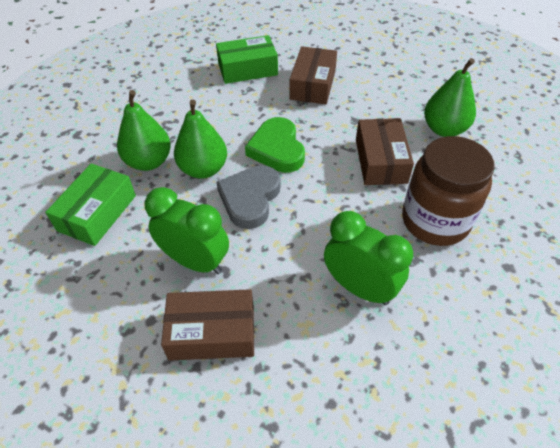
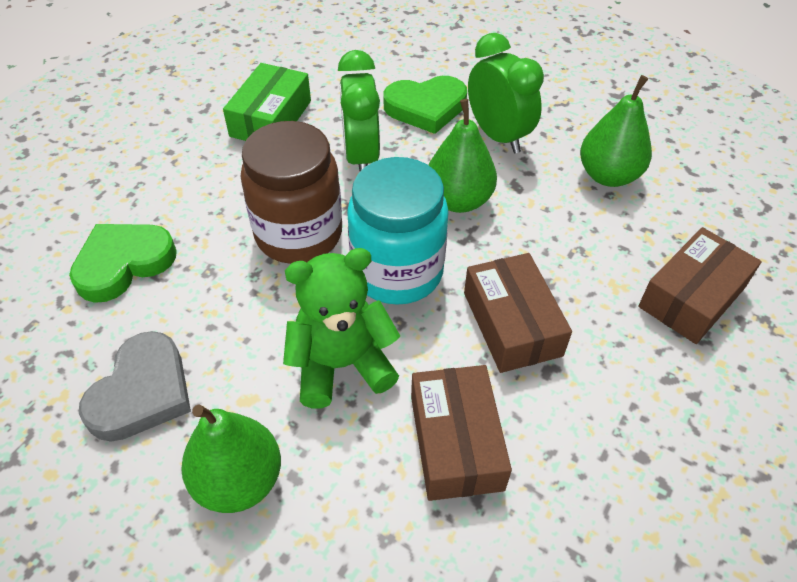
green box: 2 -> 1
green heart: 1 -> 2
green teddy bear: 0 -> 1
turquoise jar: 0 -> 1

